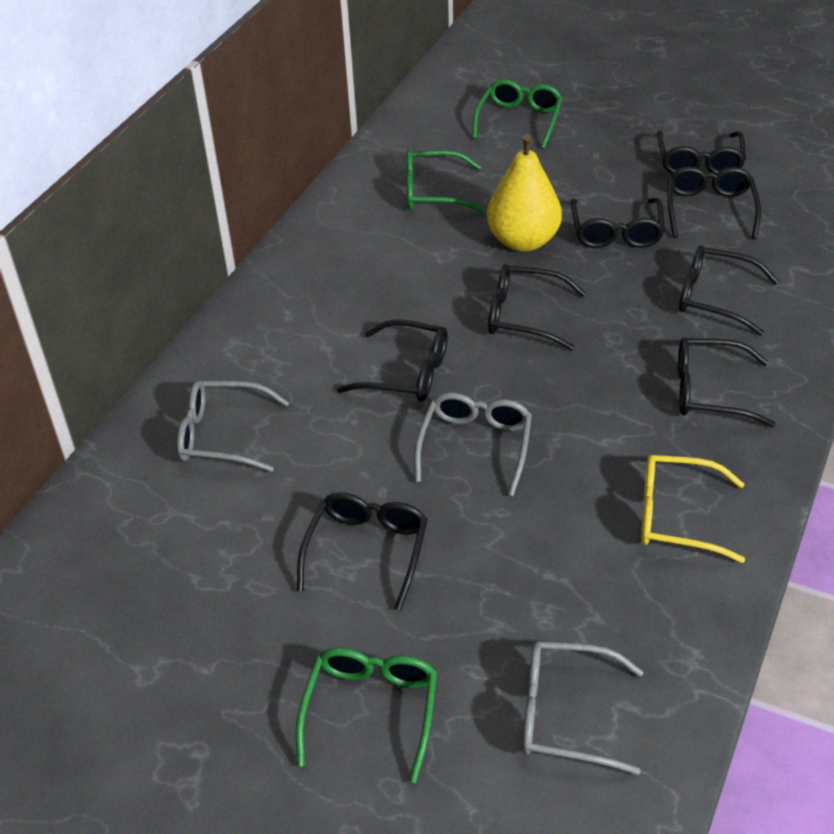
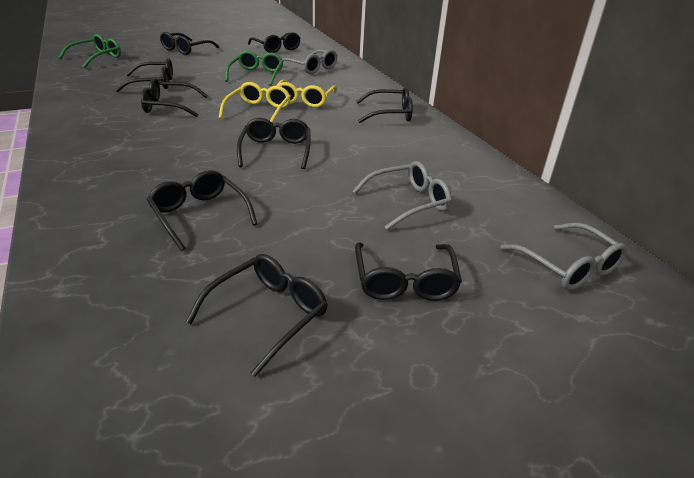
black glasses: 8 -> 9
green glasses: 3 -> 2
yellow glasses: 1 -> 2
yellow pear: 1 -> 0

